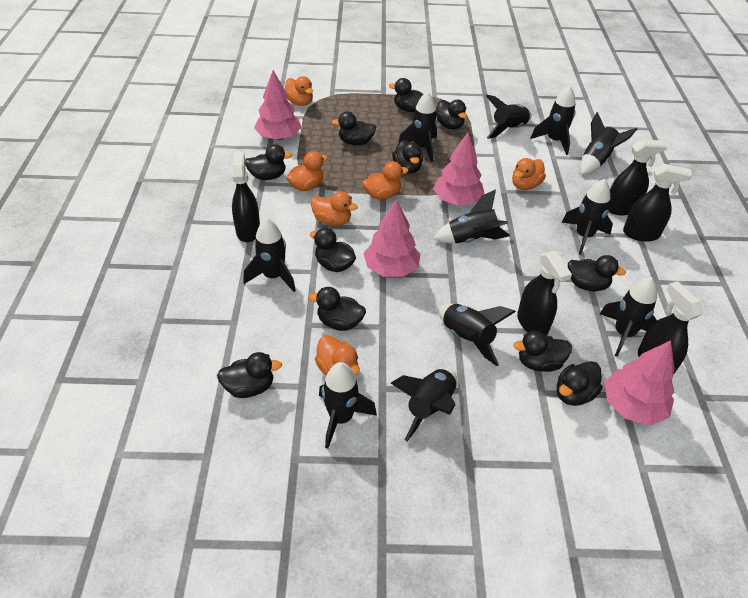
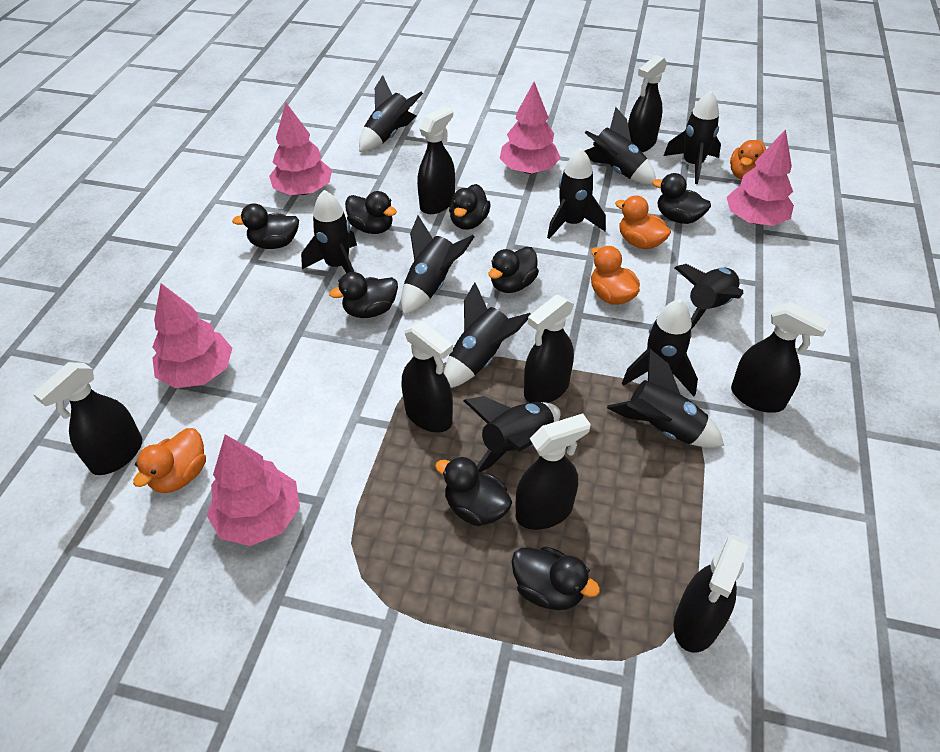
black duck: 11 -> 8
black spray bottle: 5 -> 8
orange duck: 6 -> 4
pink tree: 4 -> 5

